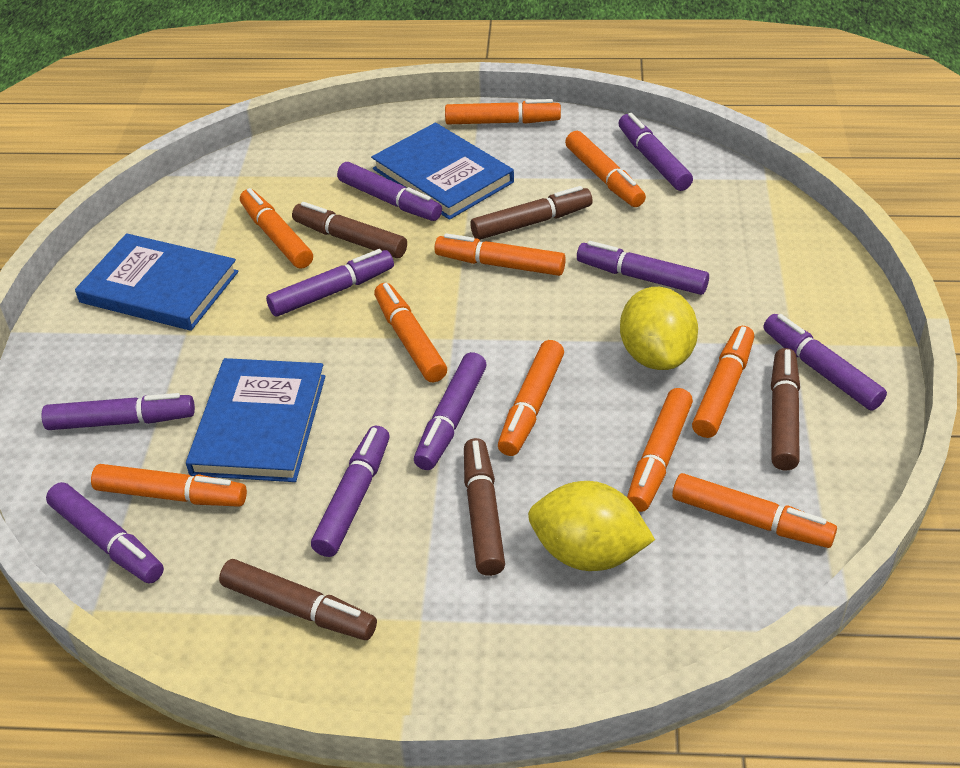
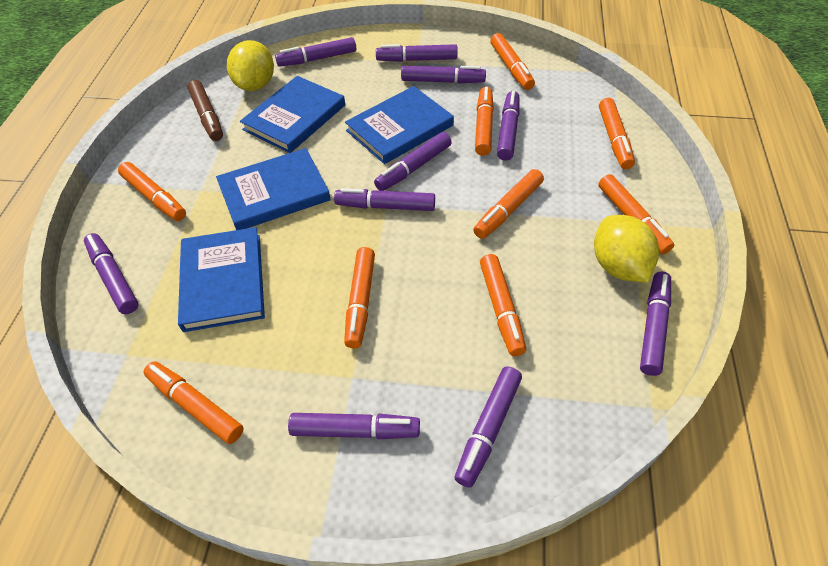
blue book: 3 -> 4
brown marker: 5 -> 1
orange marker: 10 -> 9
purple marker: 9 -> 10

